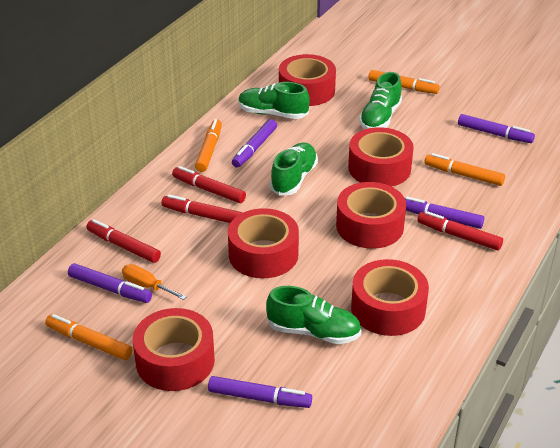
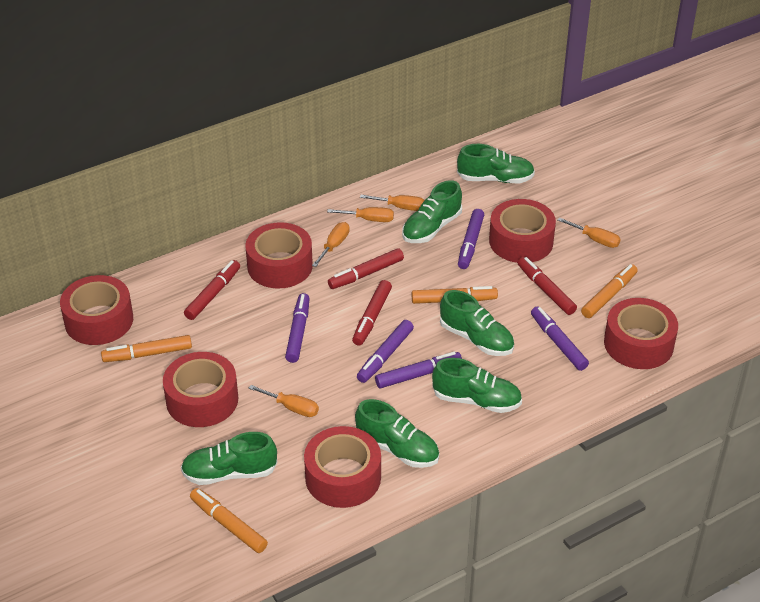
green shoe: 4 -> 6
orange screwdriver: 1 -> 5

